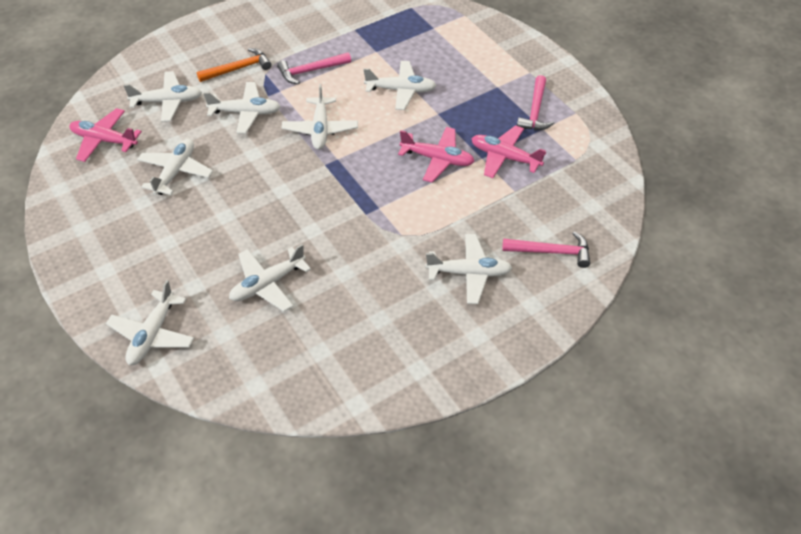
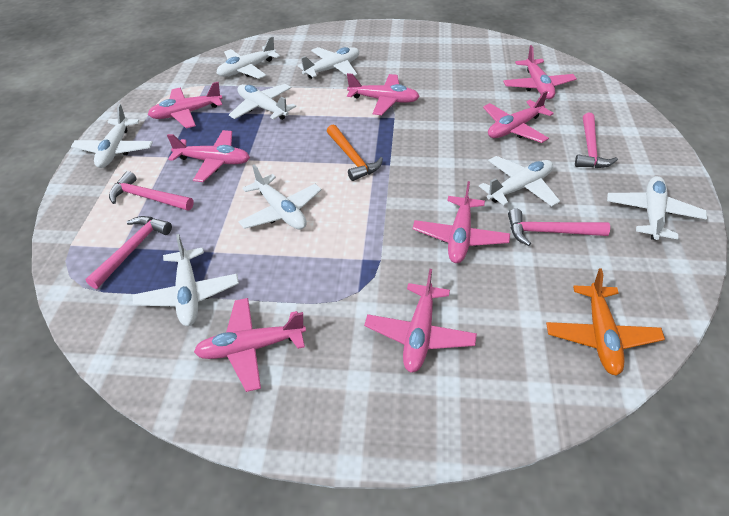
orange plane: 0 -> 1
pink hammer: 3 -> 4
pink plane: 3 -> 8

